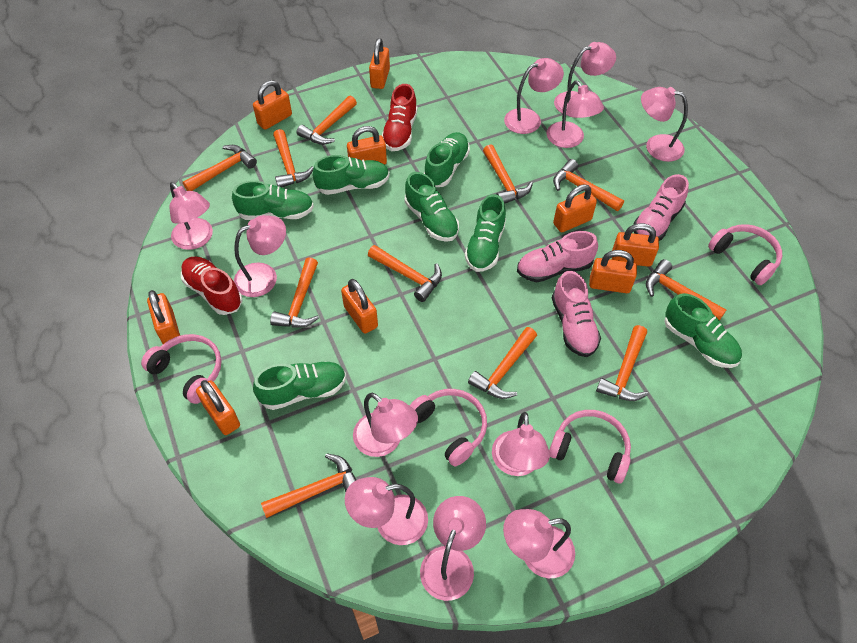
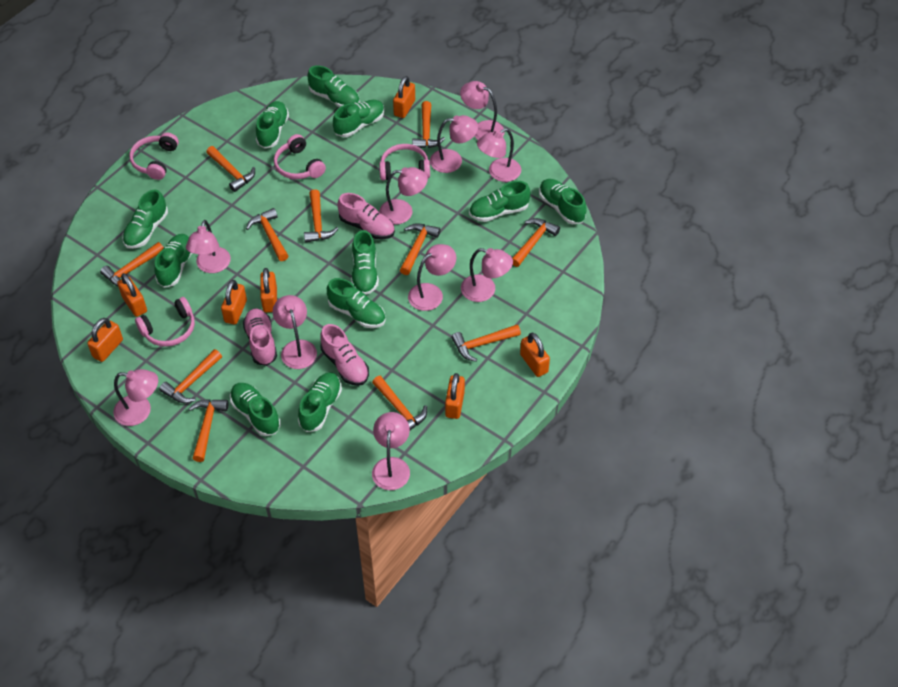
green shoe: 7 -> 11
orange padlock: 9 -> 7
pink lamp: 11 -> 10
red shoe: 2 -> 0

